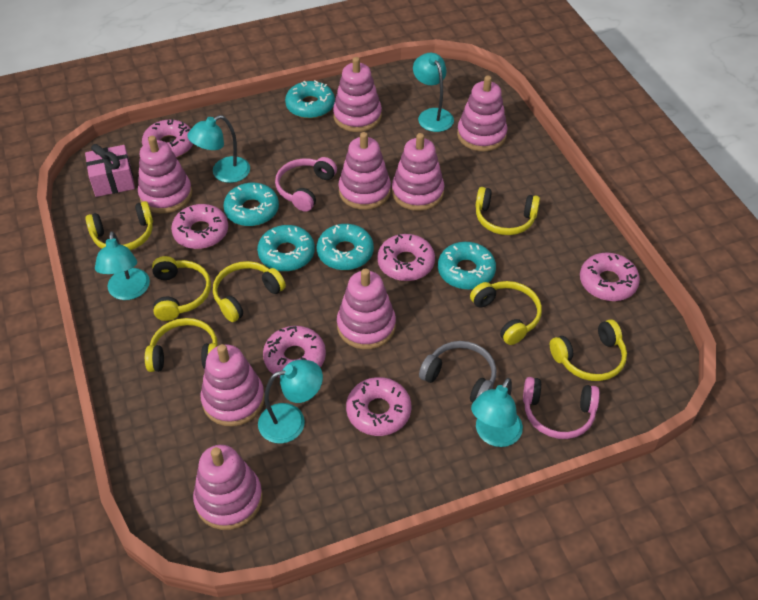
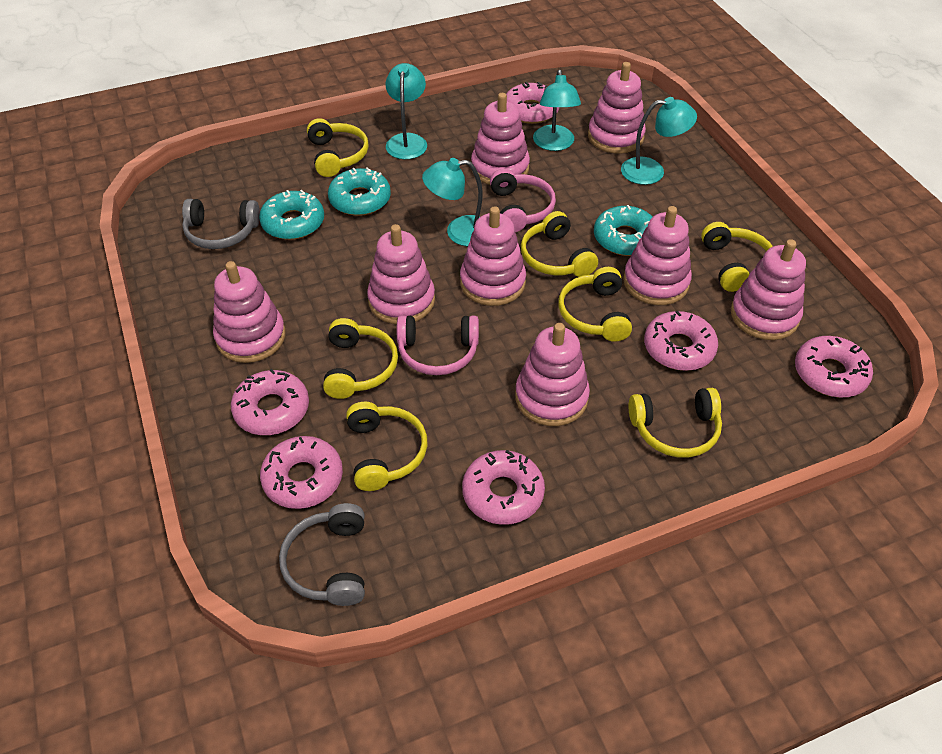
grey headphones: 1 -> 2
pink gift: 1 -> 0
turquoise donut: 5 -> 3
turquoise lamp: 5 -> 4

